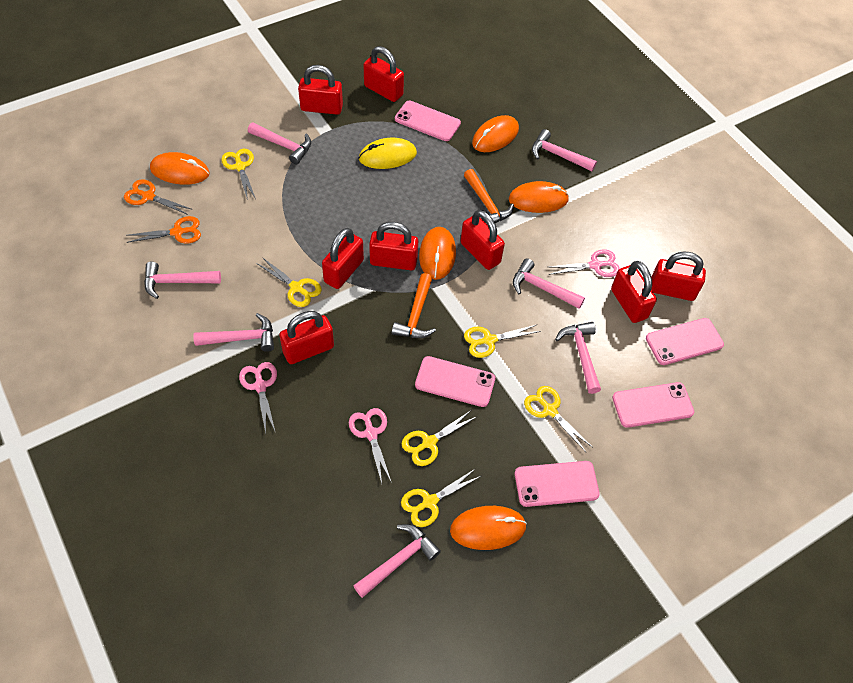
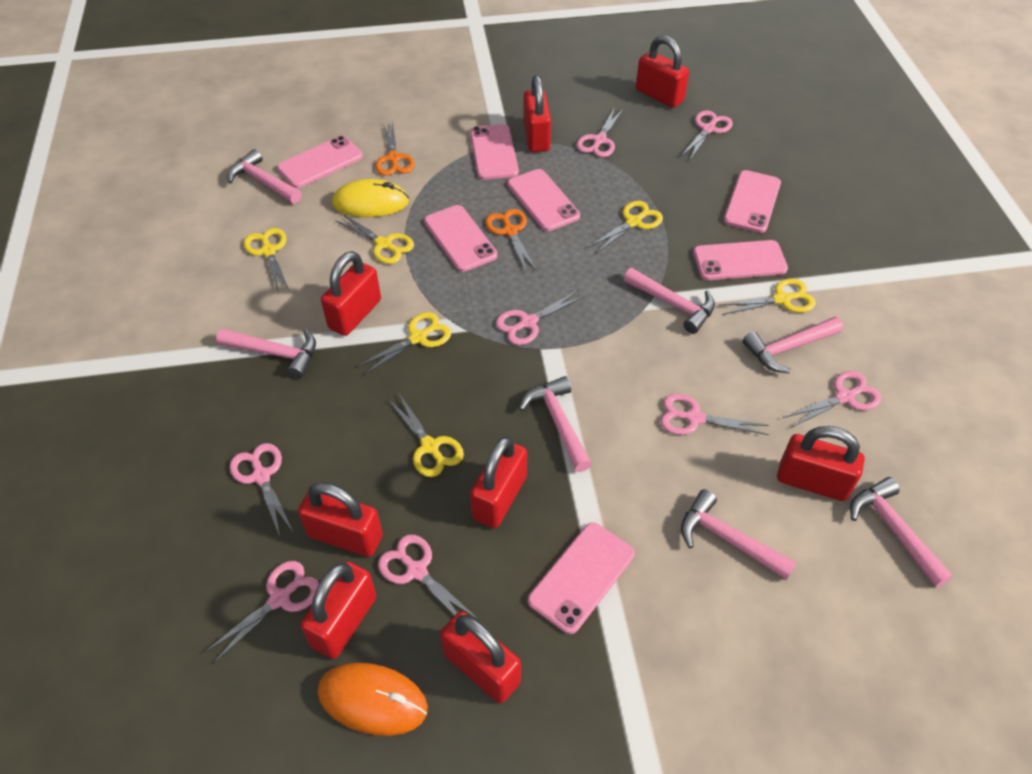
orange hammer: 2 -> 0
orange mouse: 5 -> 1
pink phone: 5 -> 7
pink scissors: 3 -> 8

